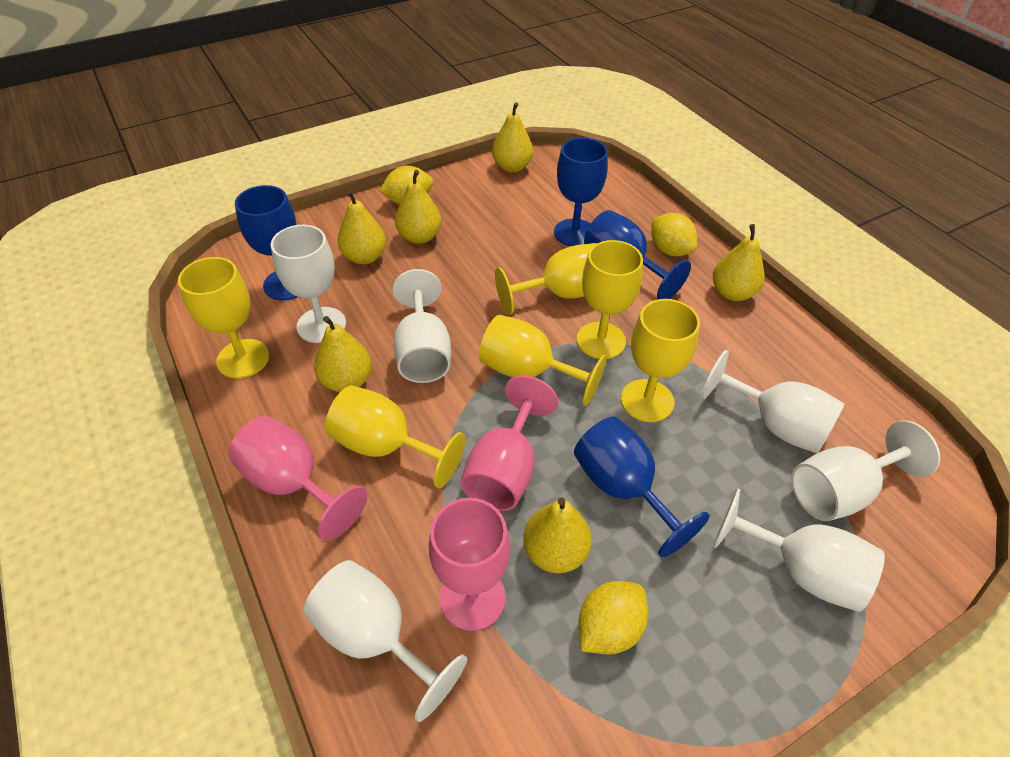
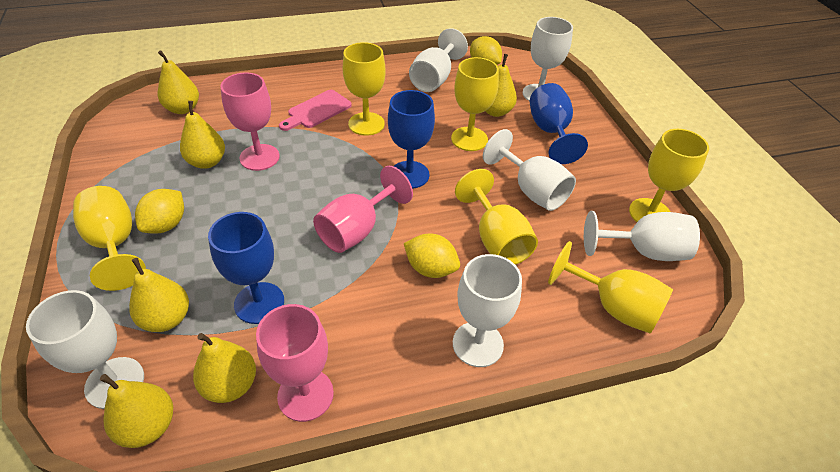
blue goblet: 4 -> 3
pink cutting board: 0 -> 1

